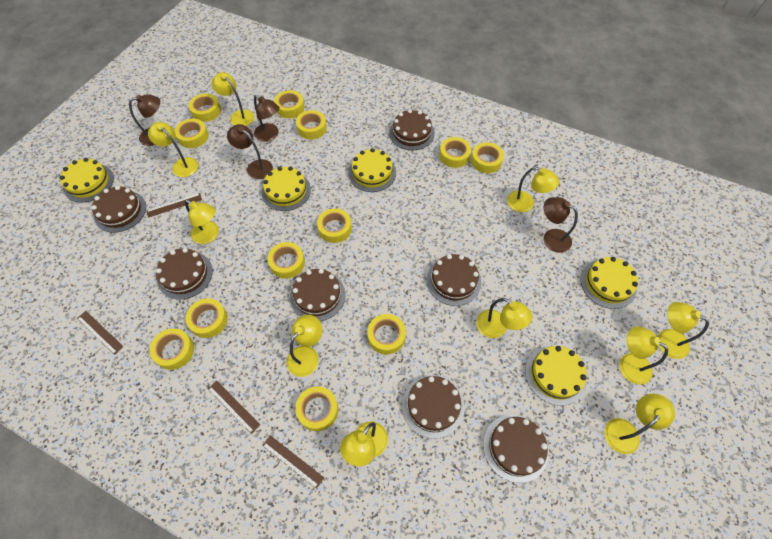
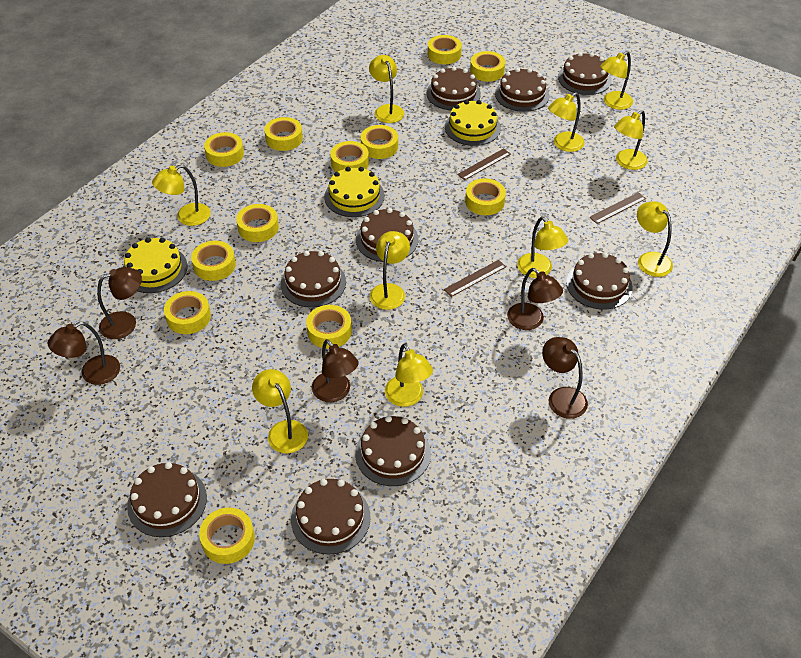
brown cake: 7 -> 9
brown lamp: 4 -> 5
brown ruler: 4 -> 3
yellow cake: 5 -> 3

